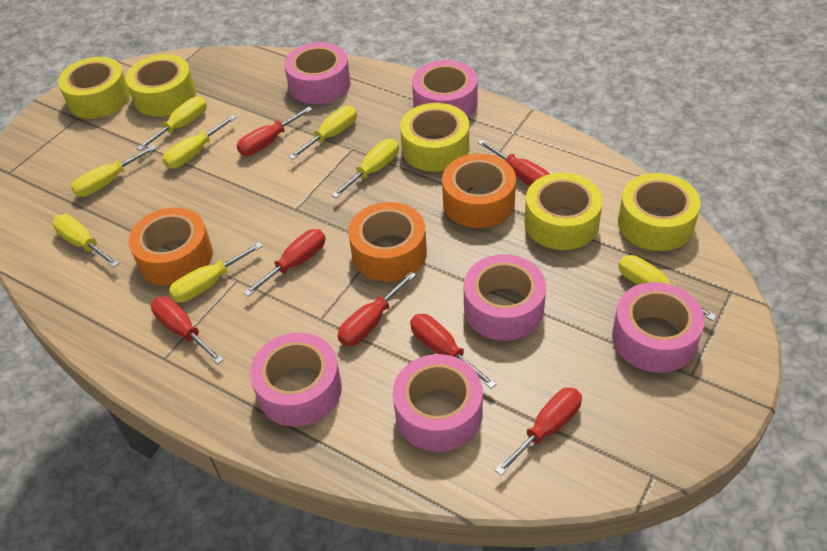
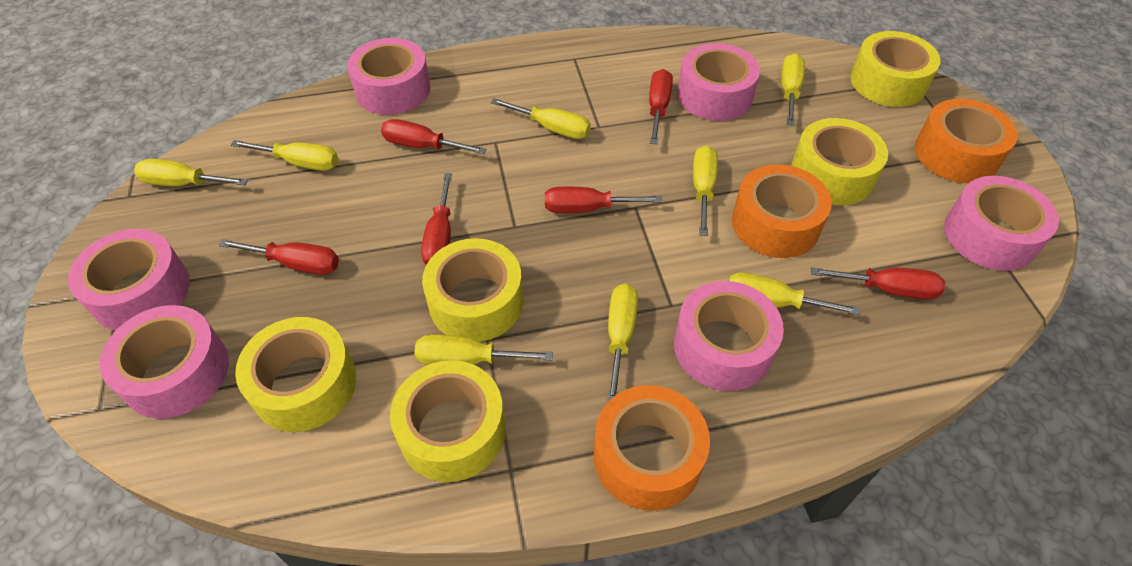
red screwdriver: 7 -> 6

